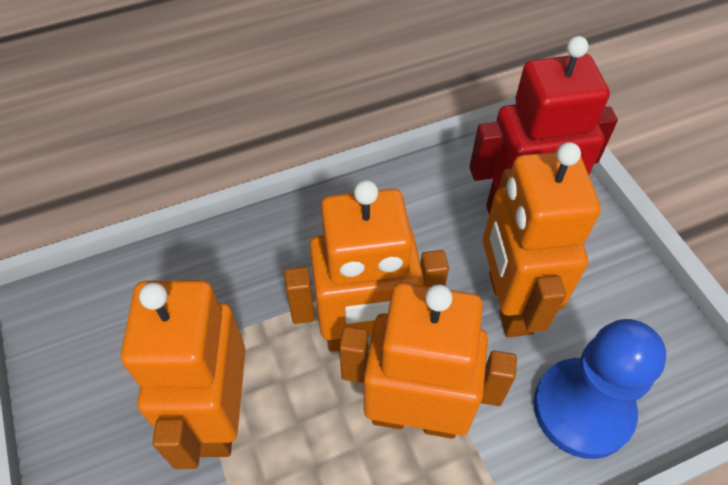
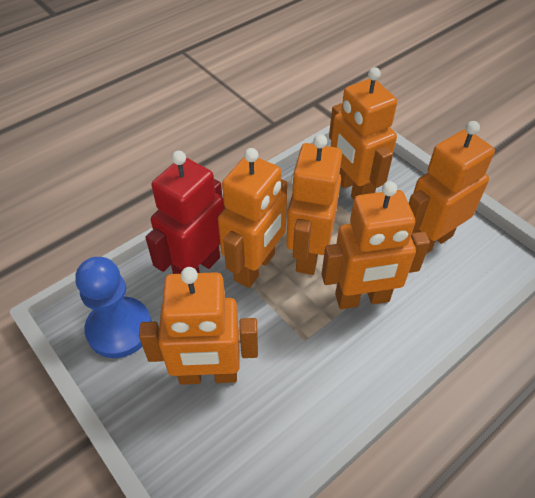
orange robot: 4 -> 6

